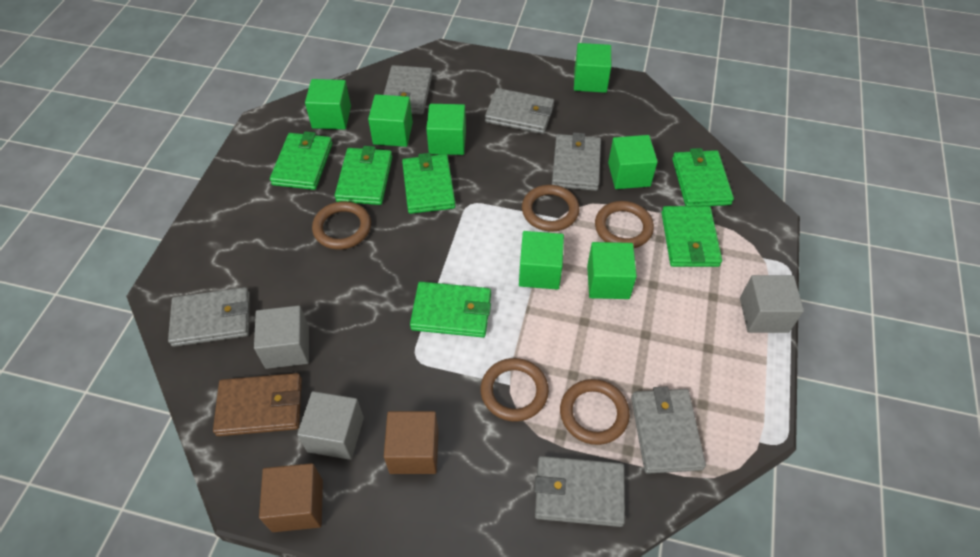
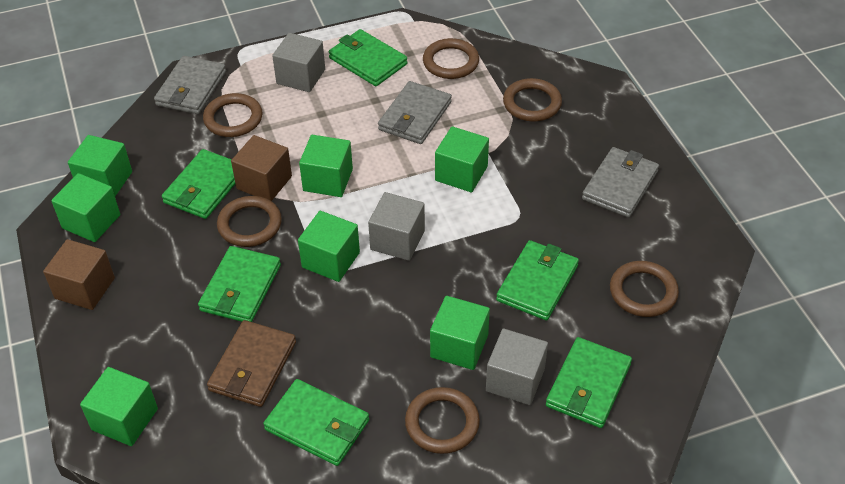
brown ring: 5 -> 6
grey wallet: 6 -> 3

